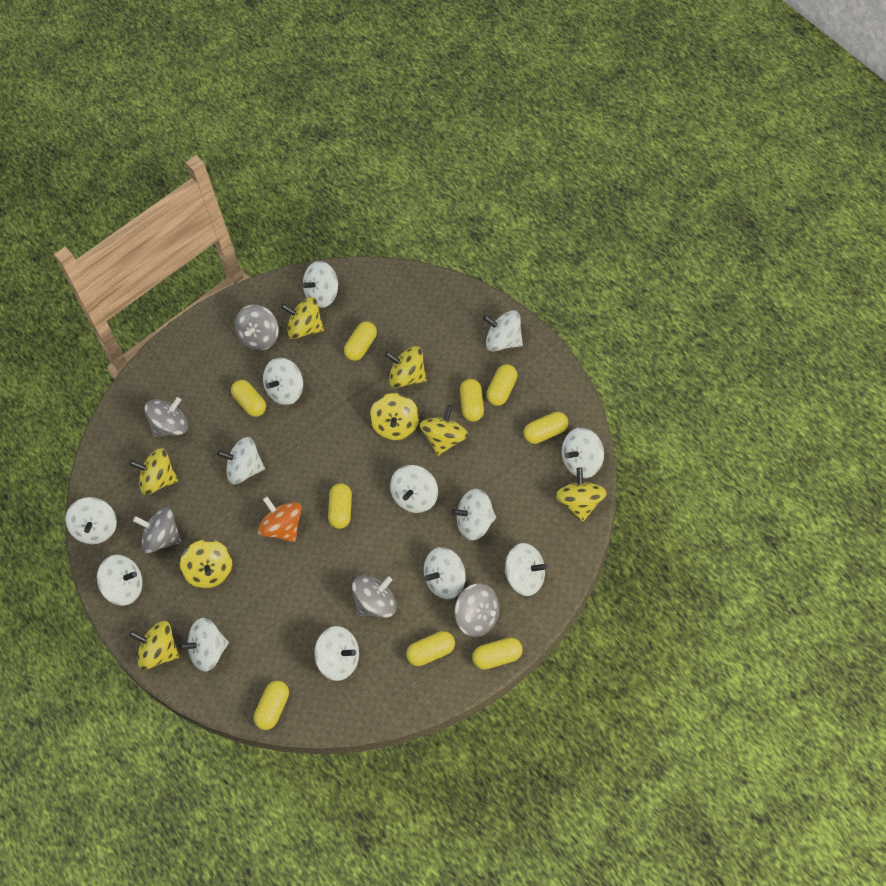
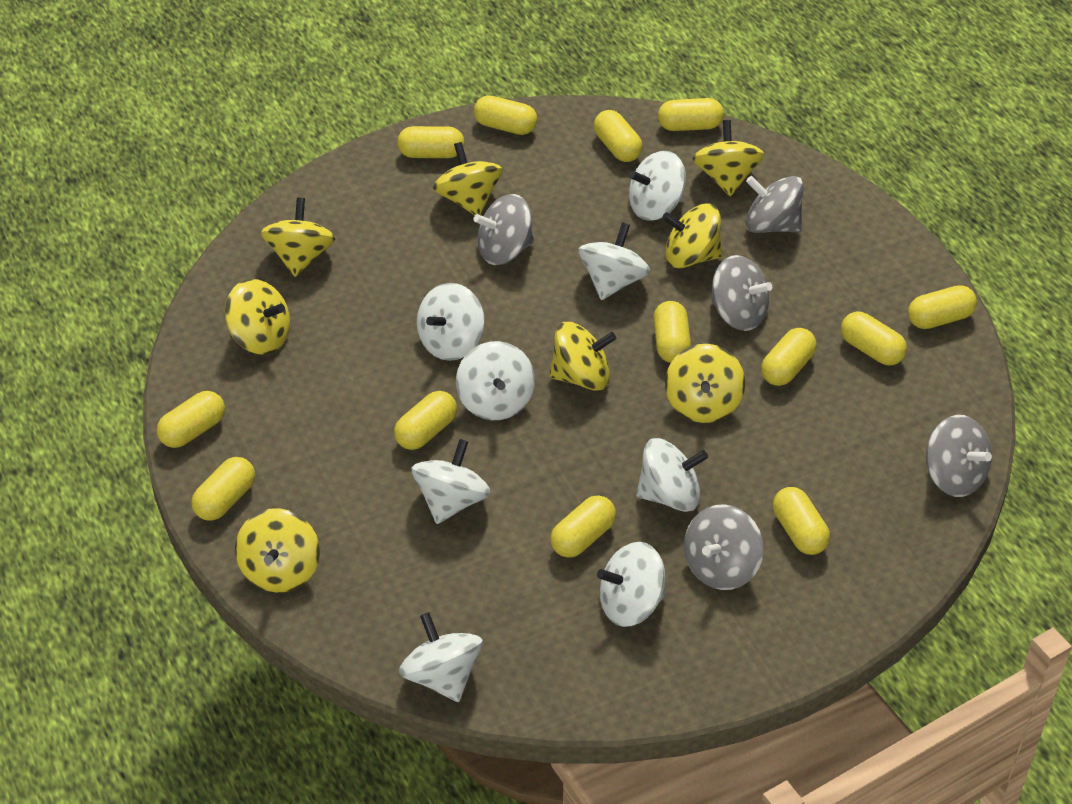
orange spinning top: 1 -> 0
white spinning top: 13 -> 8
yellow capsule: 9 -> 13

